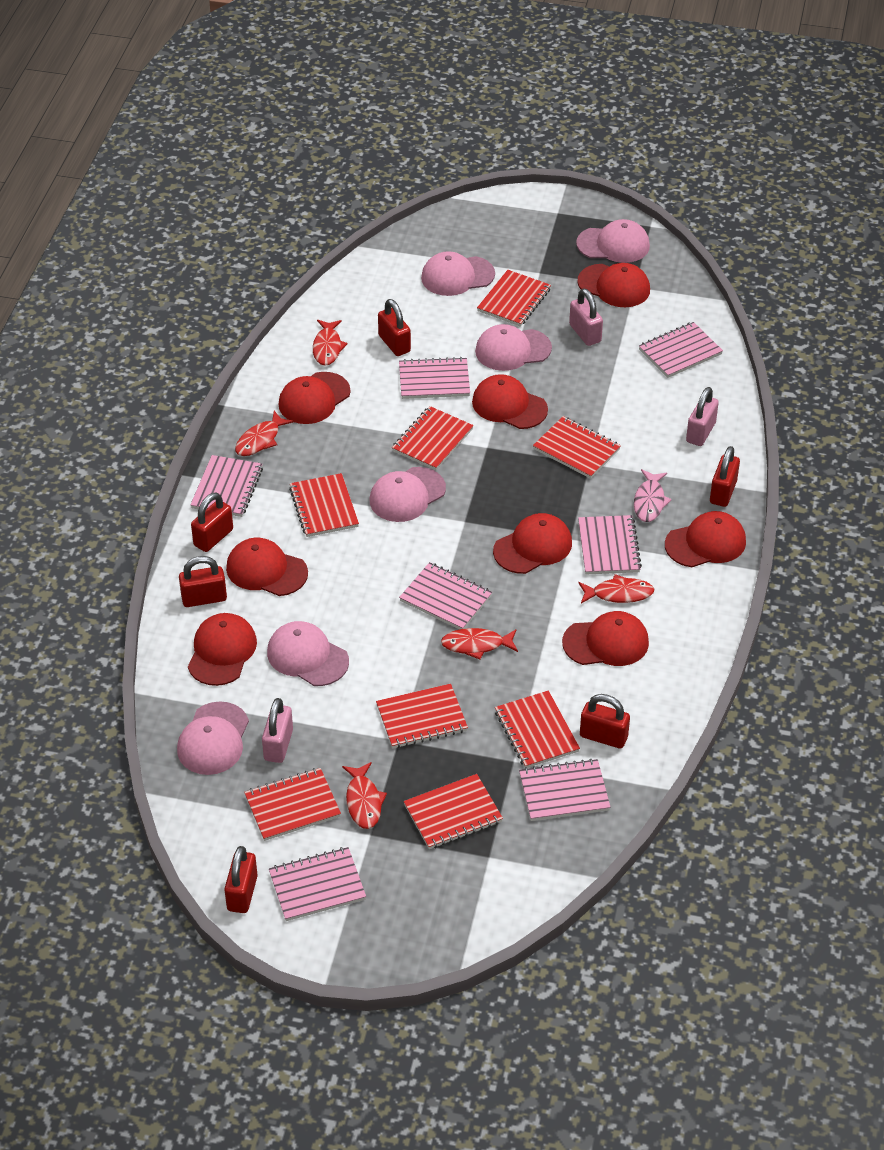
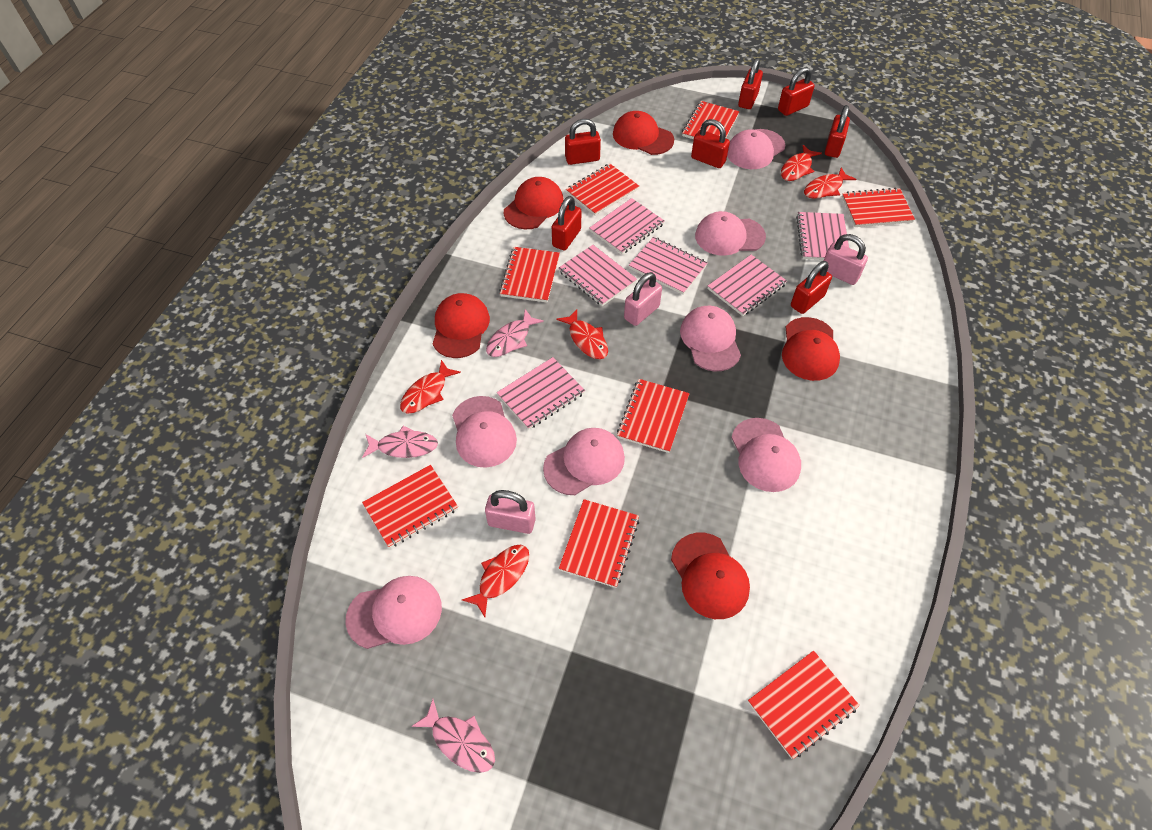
pink cap: 6 -> 7
pink fish: 1 -> 3
pink notebook: 7 -> 6
red cap: 8 -> 5
red padlock: 6 -> 7

